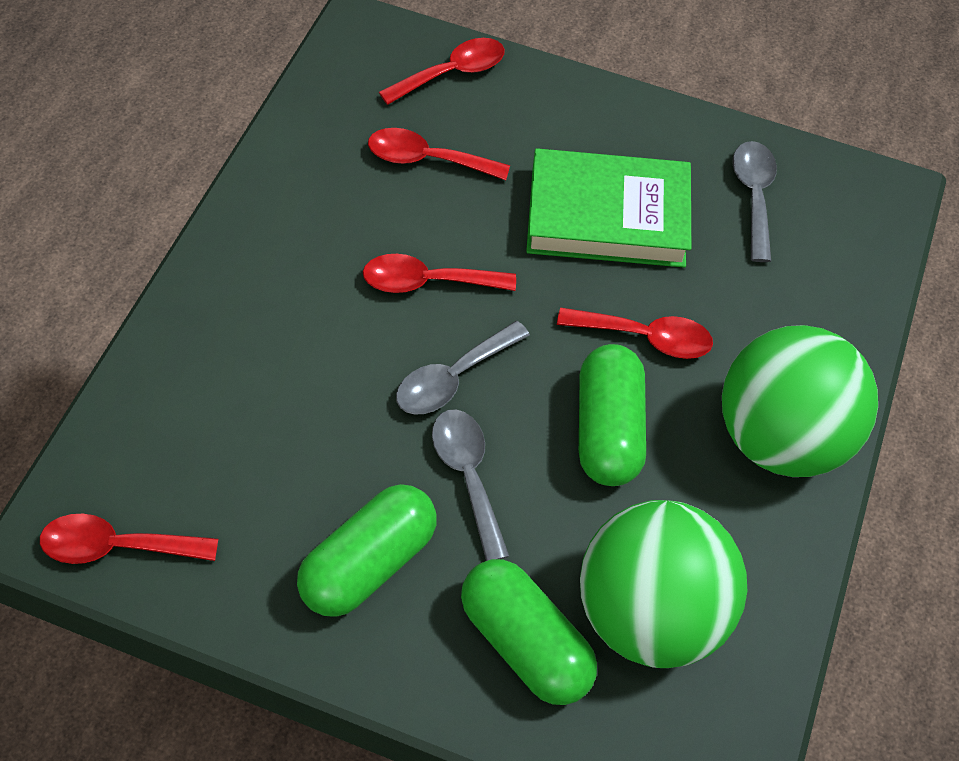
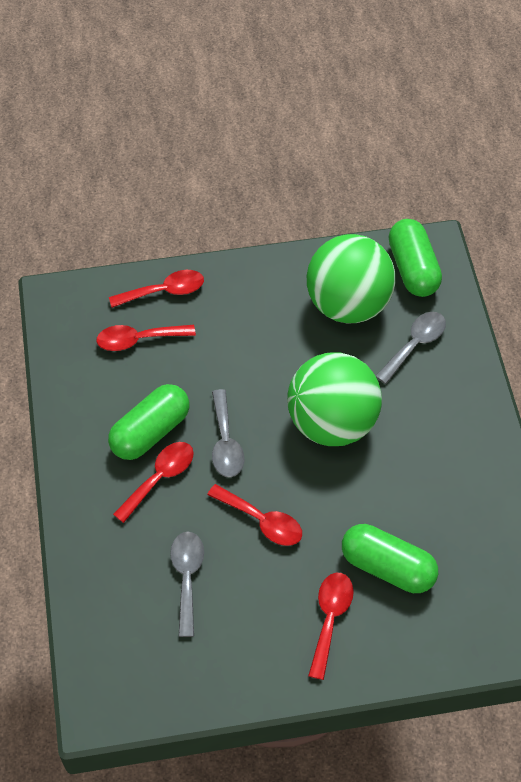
green book: 1 -> 0

